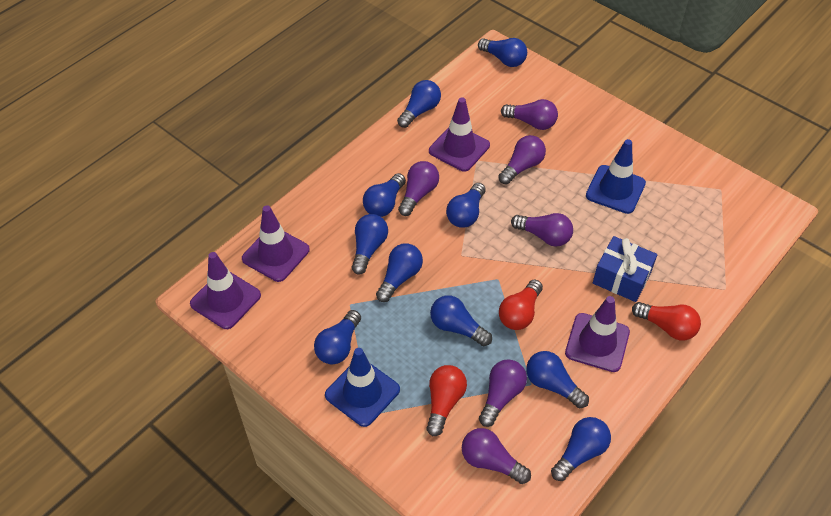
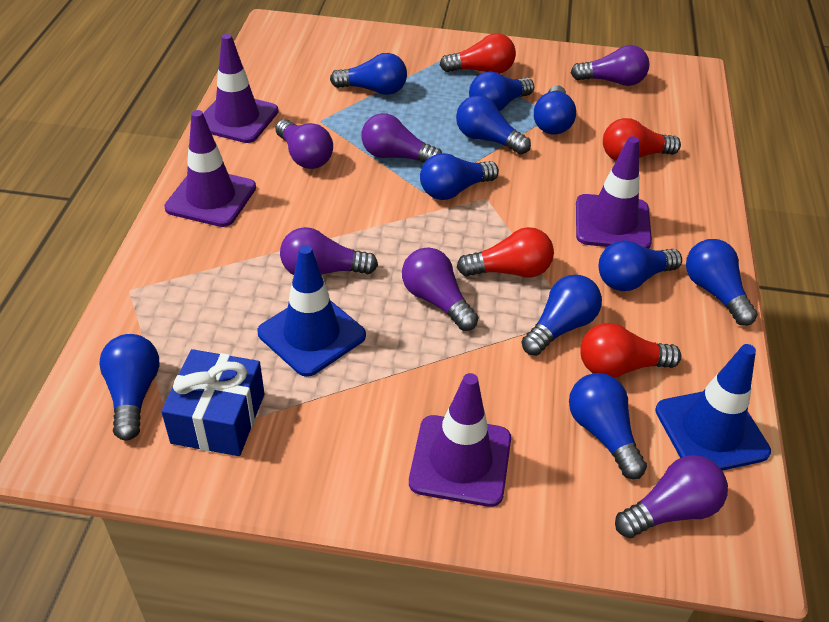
red light bulb: 3 -> 4

